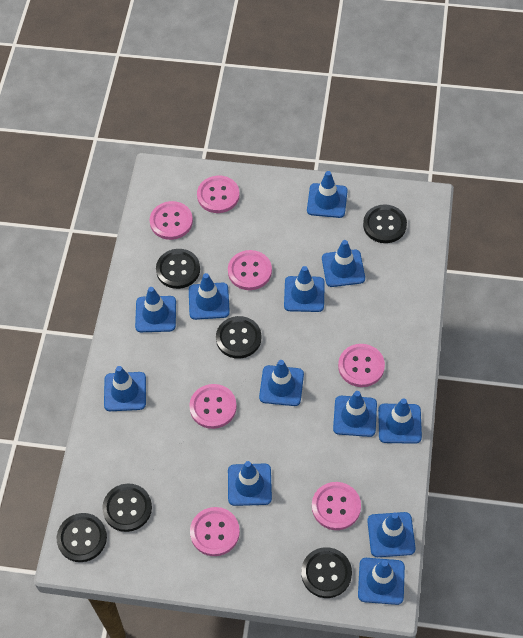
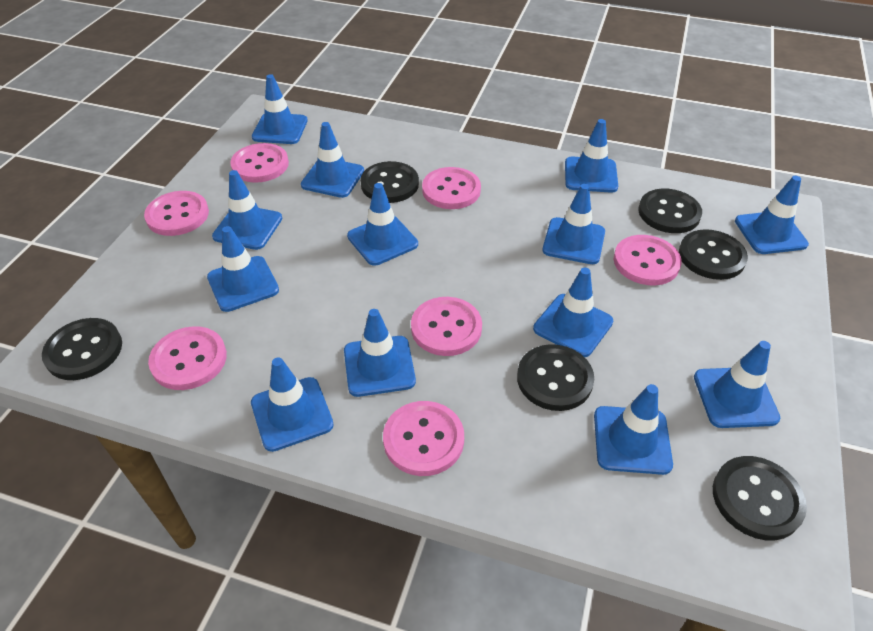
blue traffic cone: 12 -> 13

